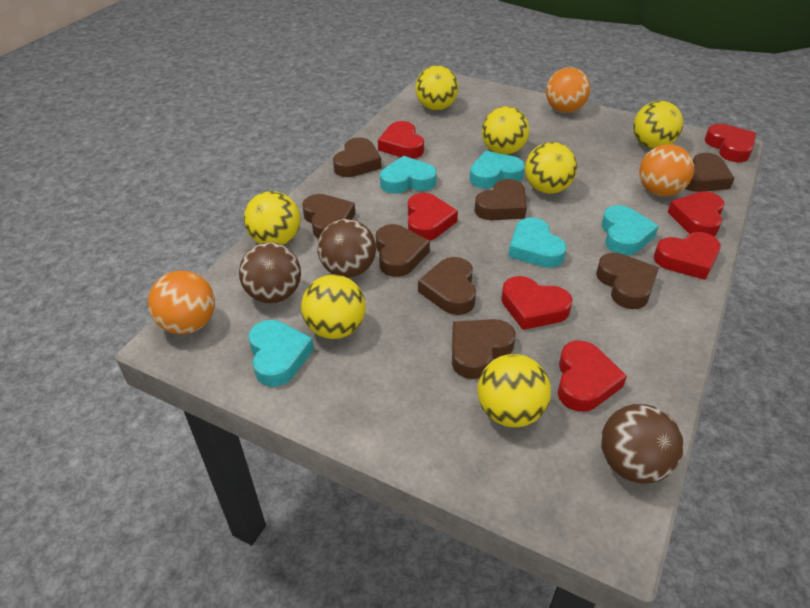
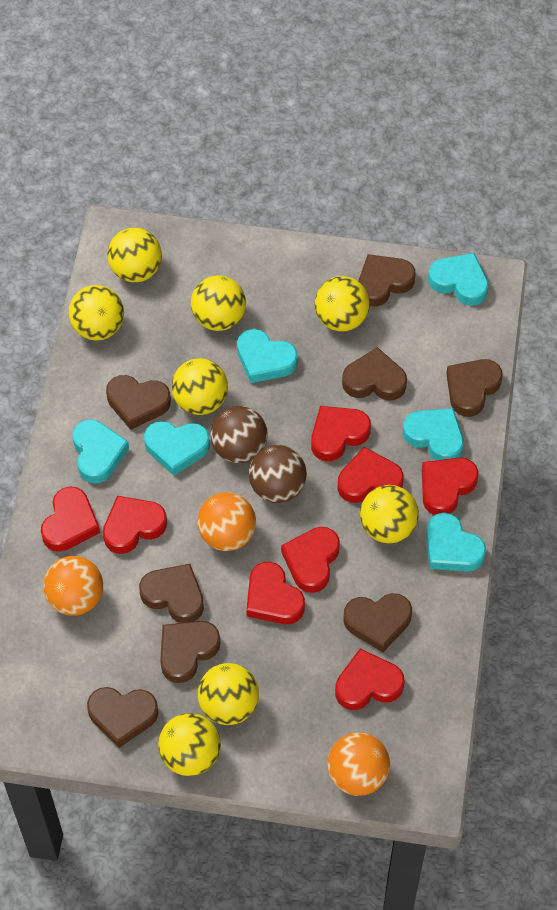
brown ball: 3 -> 2
red heart: 7 -> 8
turquoise heart: 5 -> 6
yellow ball: 7 -> 8

